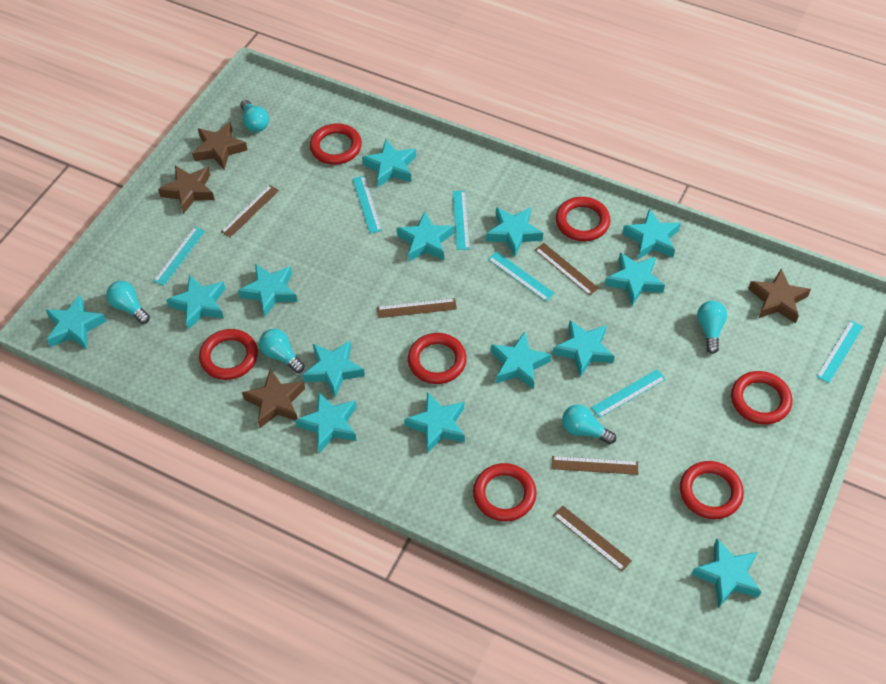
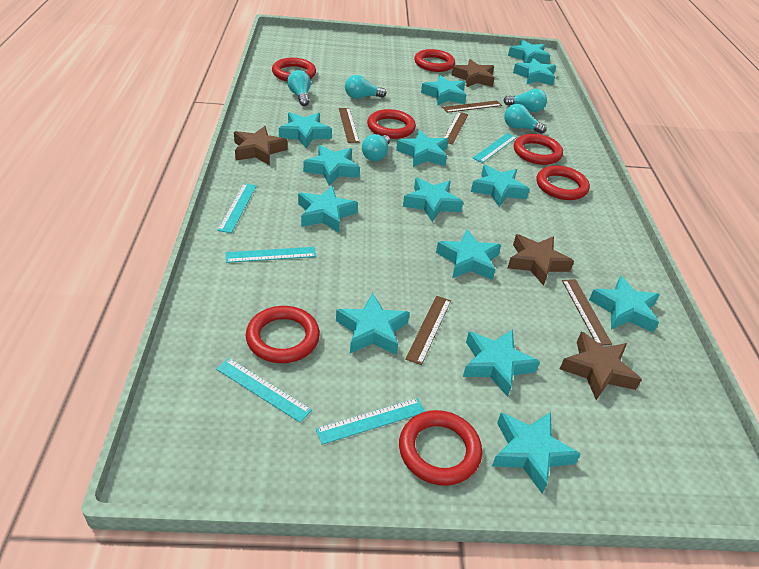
turquoise ruler: 6 -> 5

